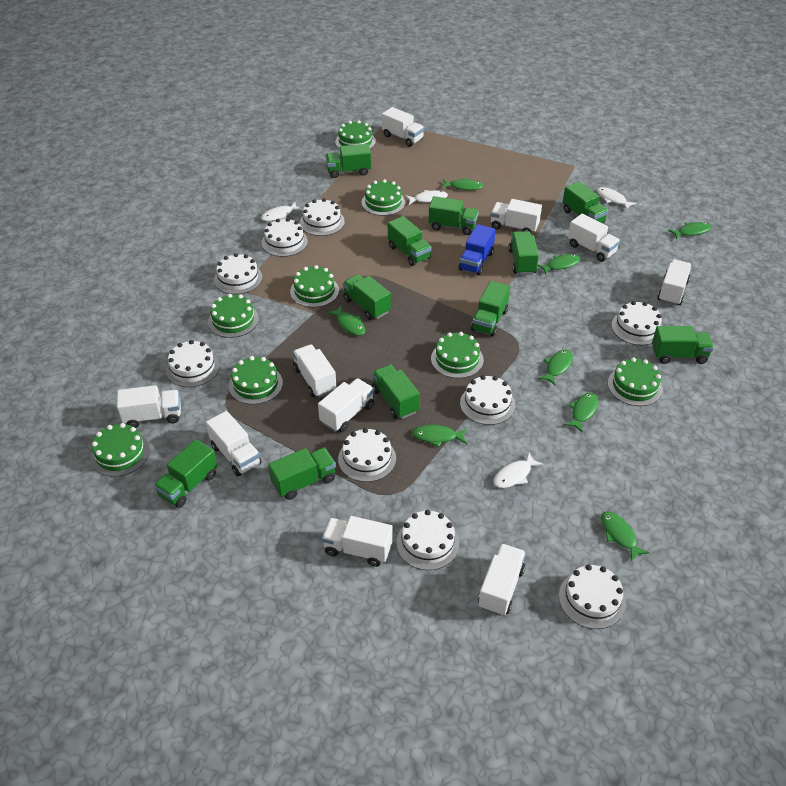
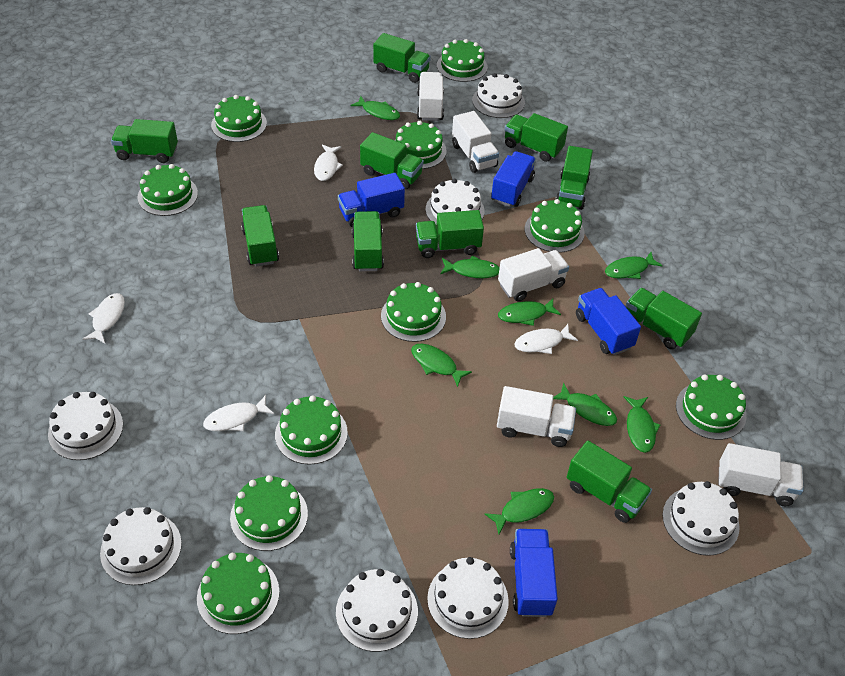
blue truck: 1 -> 4
green cake: 8 -> 10
green truck: 11 -> 10
white cake: 9 -> 7
white truck: 10 -> 5

